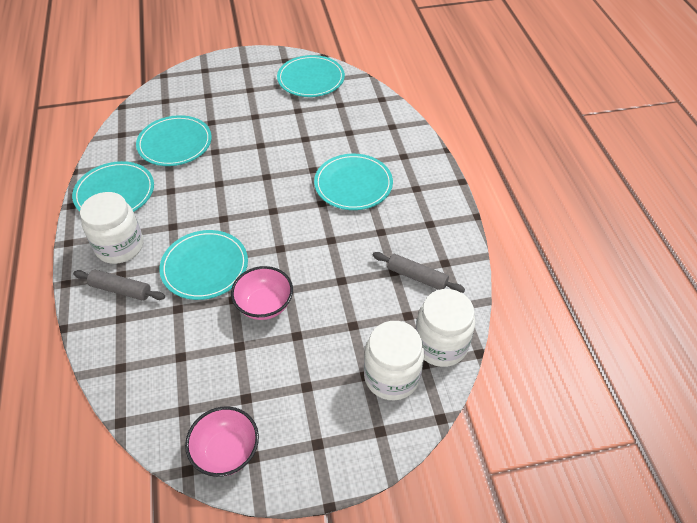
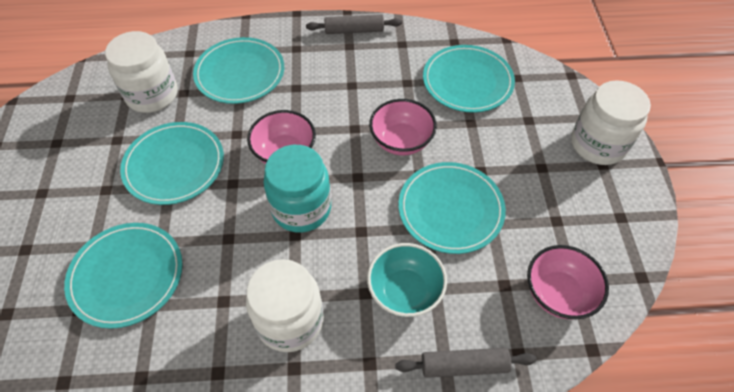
pink bowl: 2 -> 3
turquoise bowl: 0 -> 1
turquoise jar: 0 -> 1

